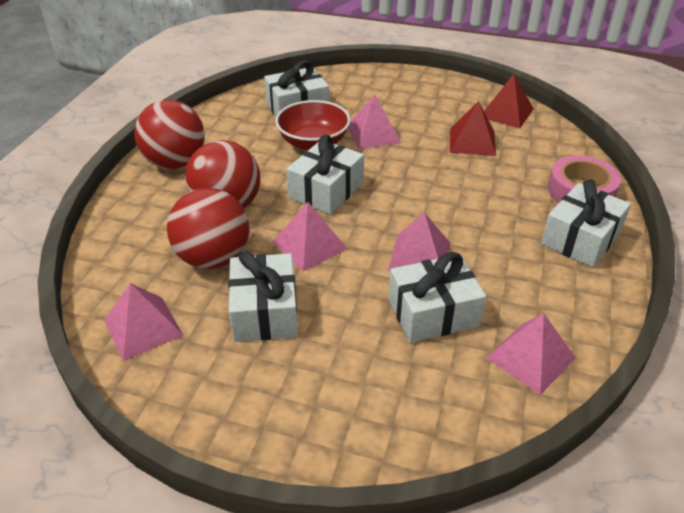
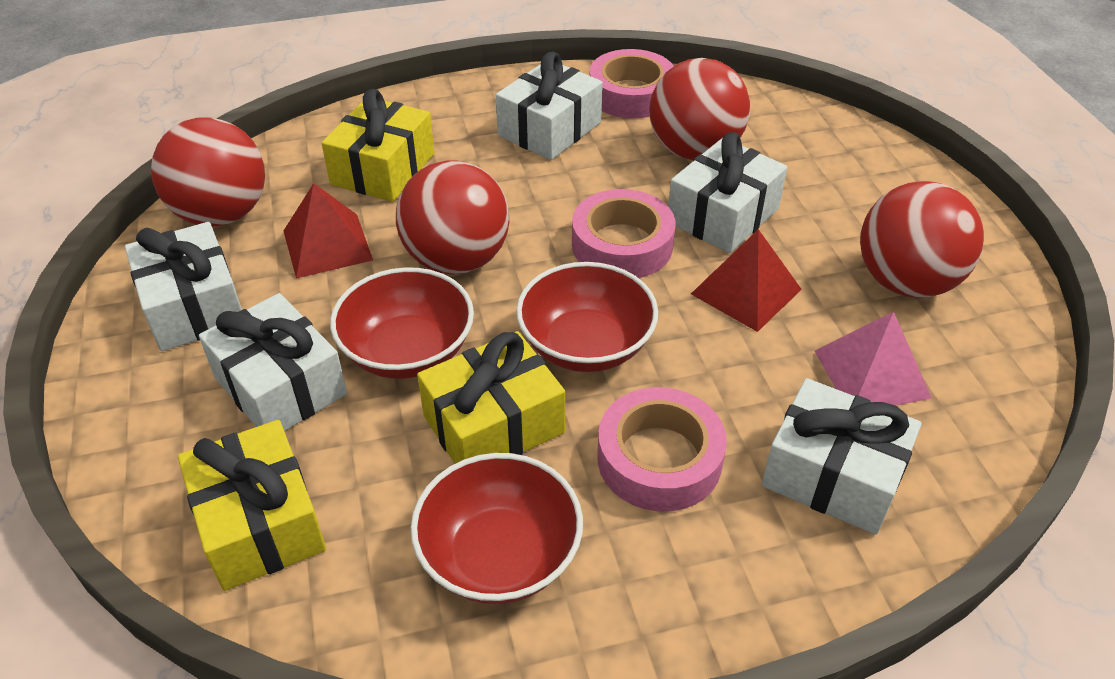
pink pyramid: 5 -> 1
pink tape: 1 -> 3
red ball: 3 -> 4
red bowl: 1 -> 3
yellow gift: 0 -> 3

